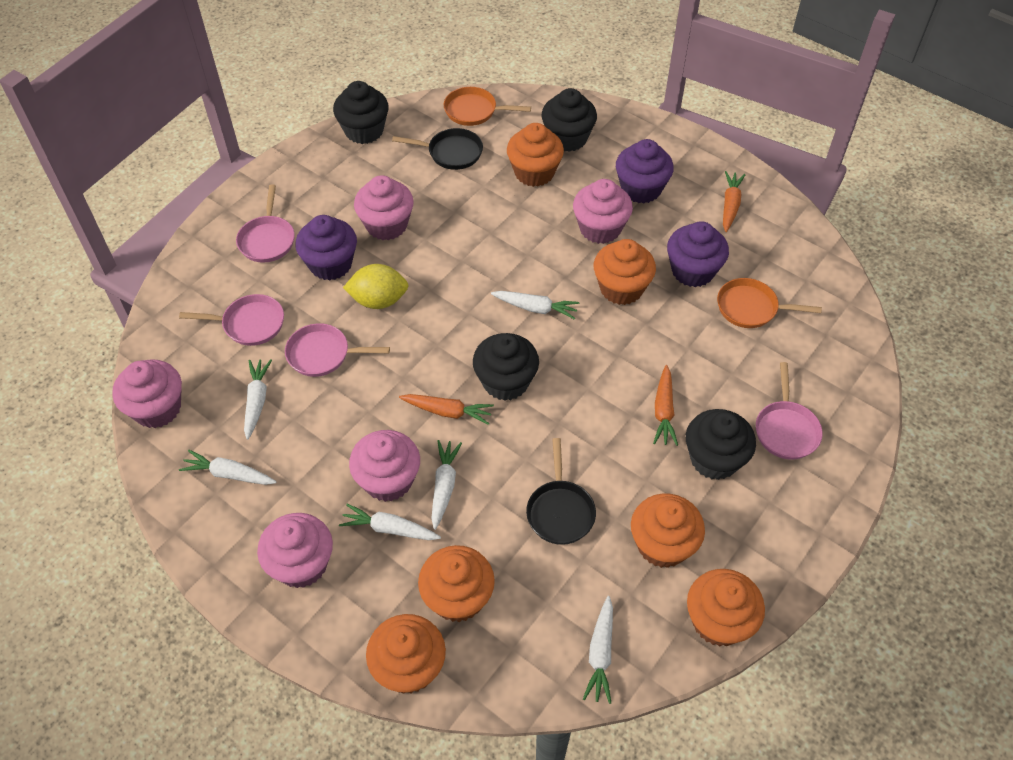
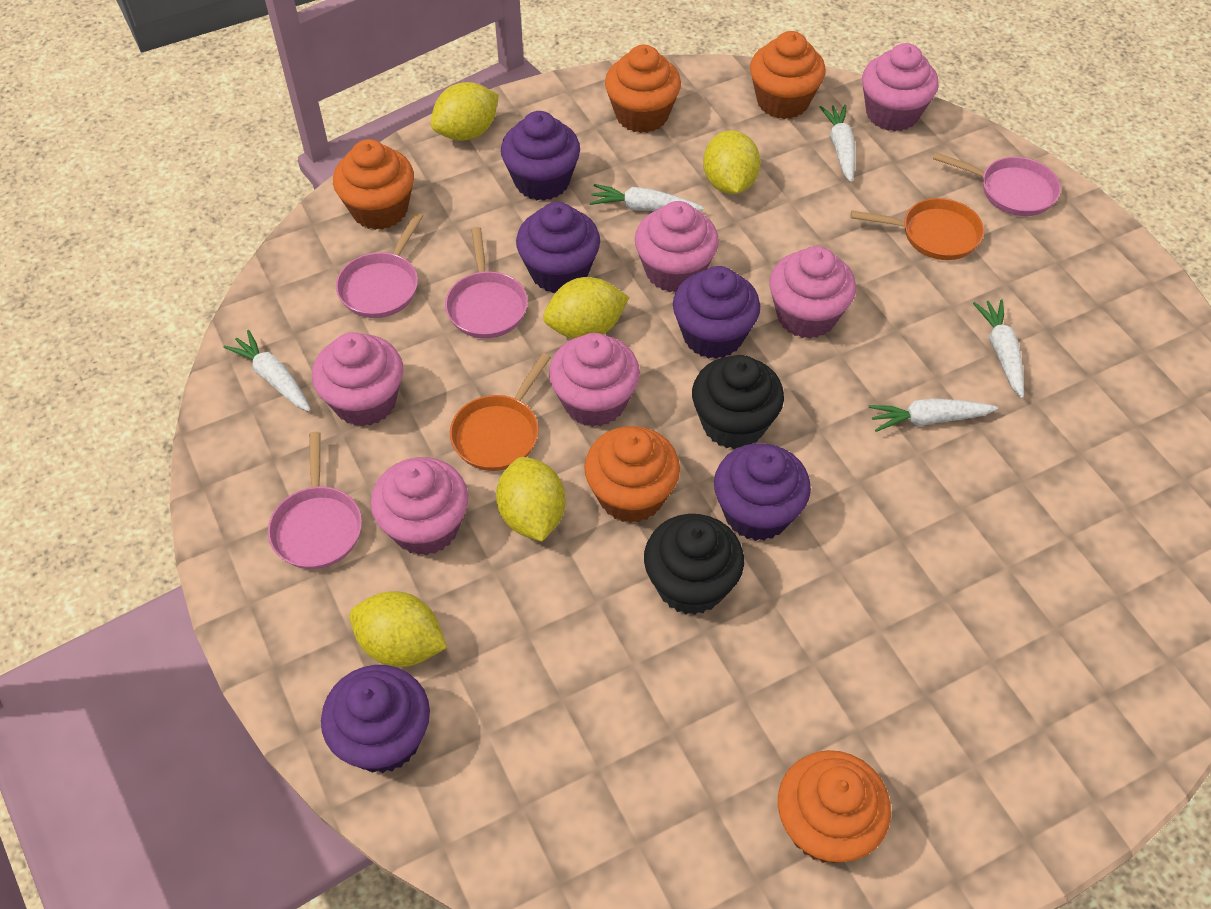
black cupcake: 4 -> 2
black pan: 2 -> 0
orange carrot: 3 -> 0
orange cupcake: 6 -> 5
pink cupcake: 5 -> 6
purple cupcake: 3 -> 5
white carrot: 6 -> 5
yellow lemon: 1 -> 5

